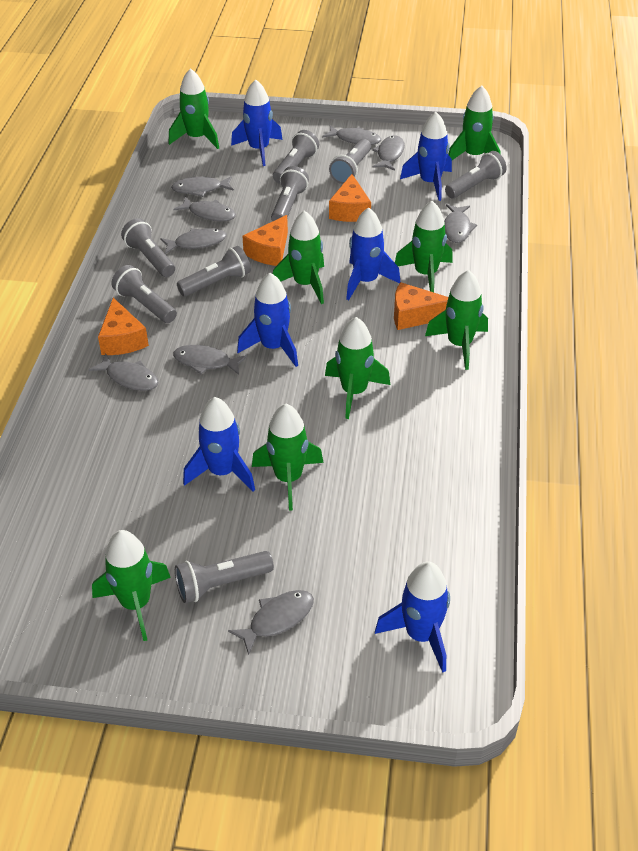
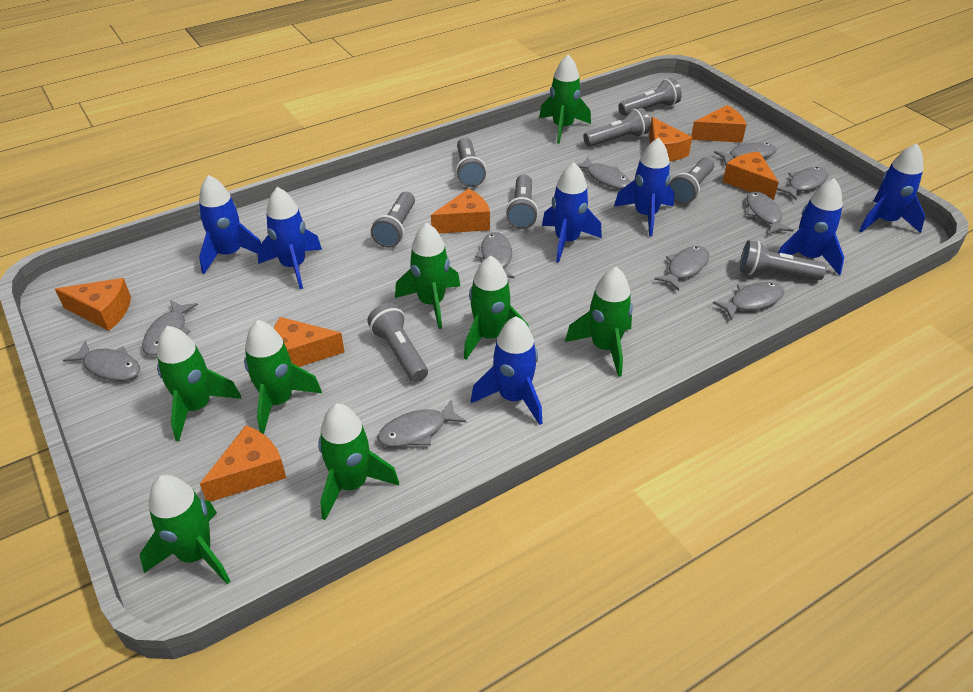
blue rocket: 6 -> 7
grey fish: 9 -> 10
orange cheese: 4 -> 7

